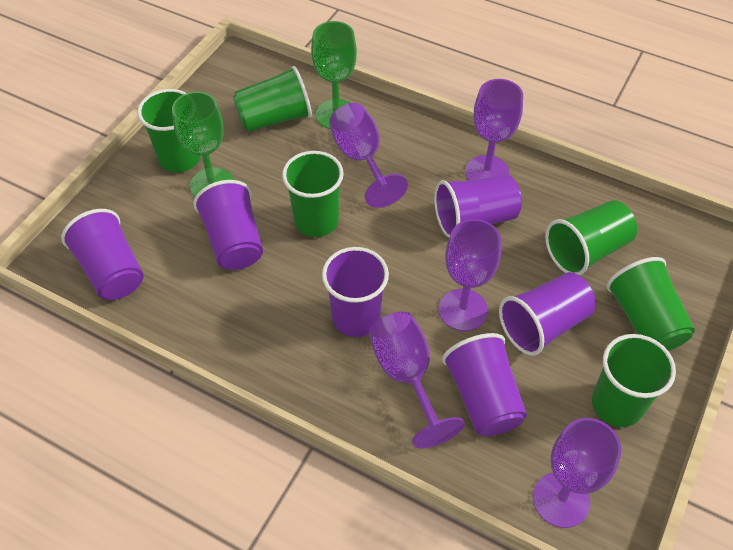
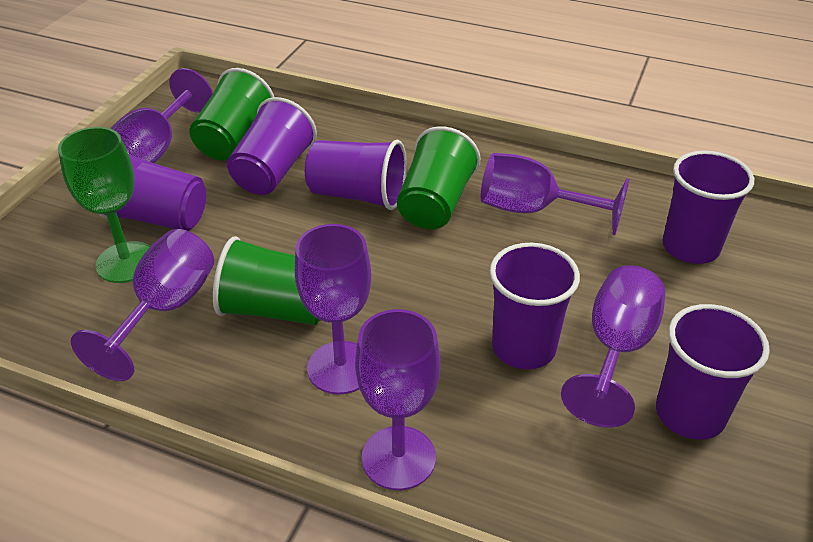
green cup: 6 -> 3
green goblet: 2 -> 1
purple goblet: 5 -> 6

